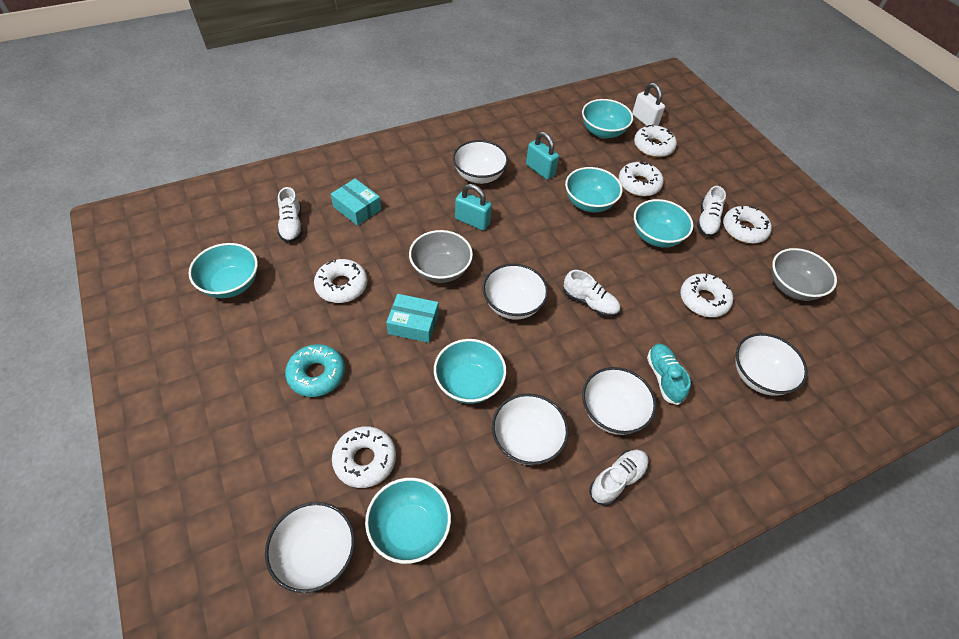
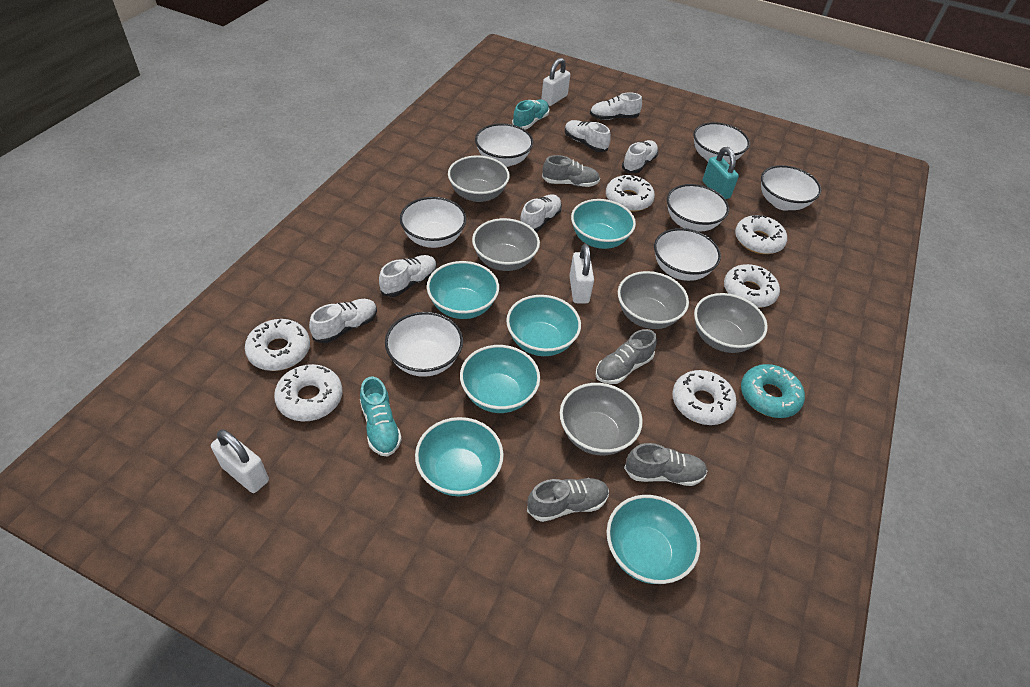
grey bowl: 2 -> 5
grey shoe: 0 -> 4
turquoise box: 2 -> 0
turquoise padlock: 2 -> 1
turquoise shoe: 1 -> 2
white bowl: 6 -> 7
white padlock: 1 -> 3
white shoe: 4 -> 6

